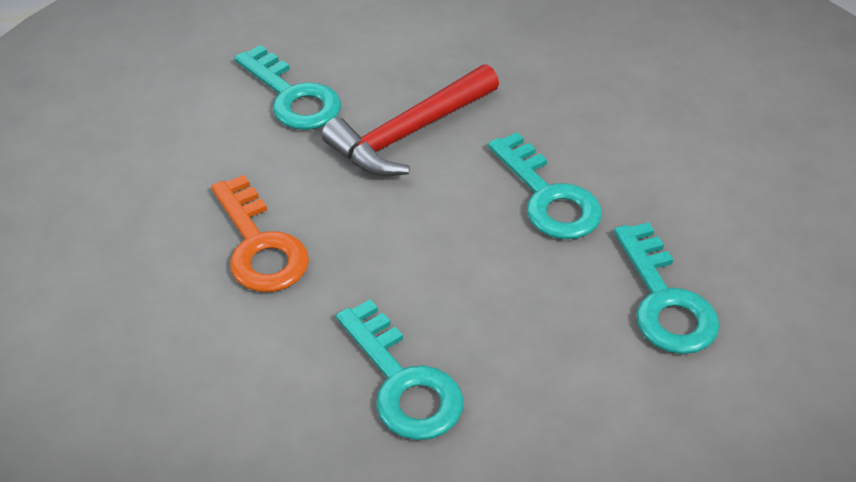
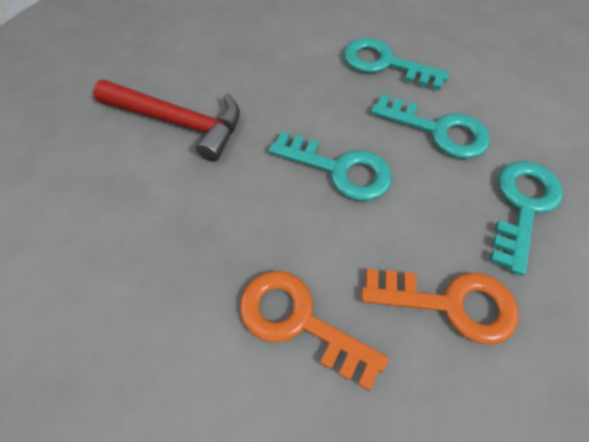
orange key: 1 -> 2

